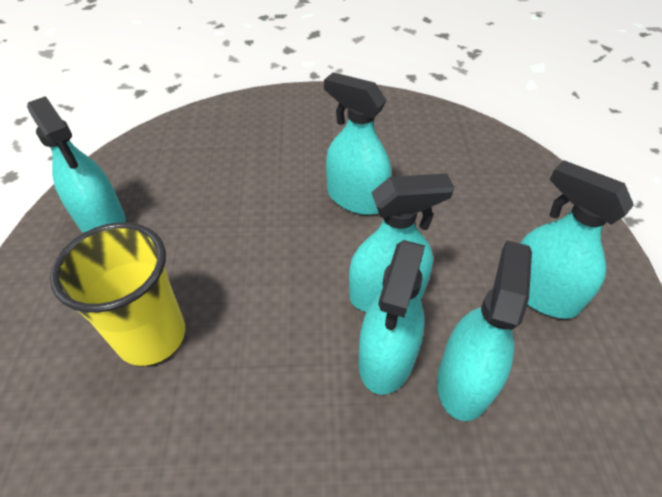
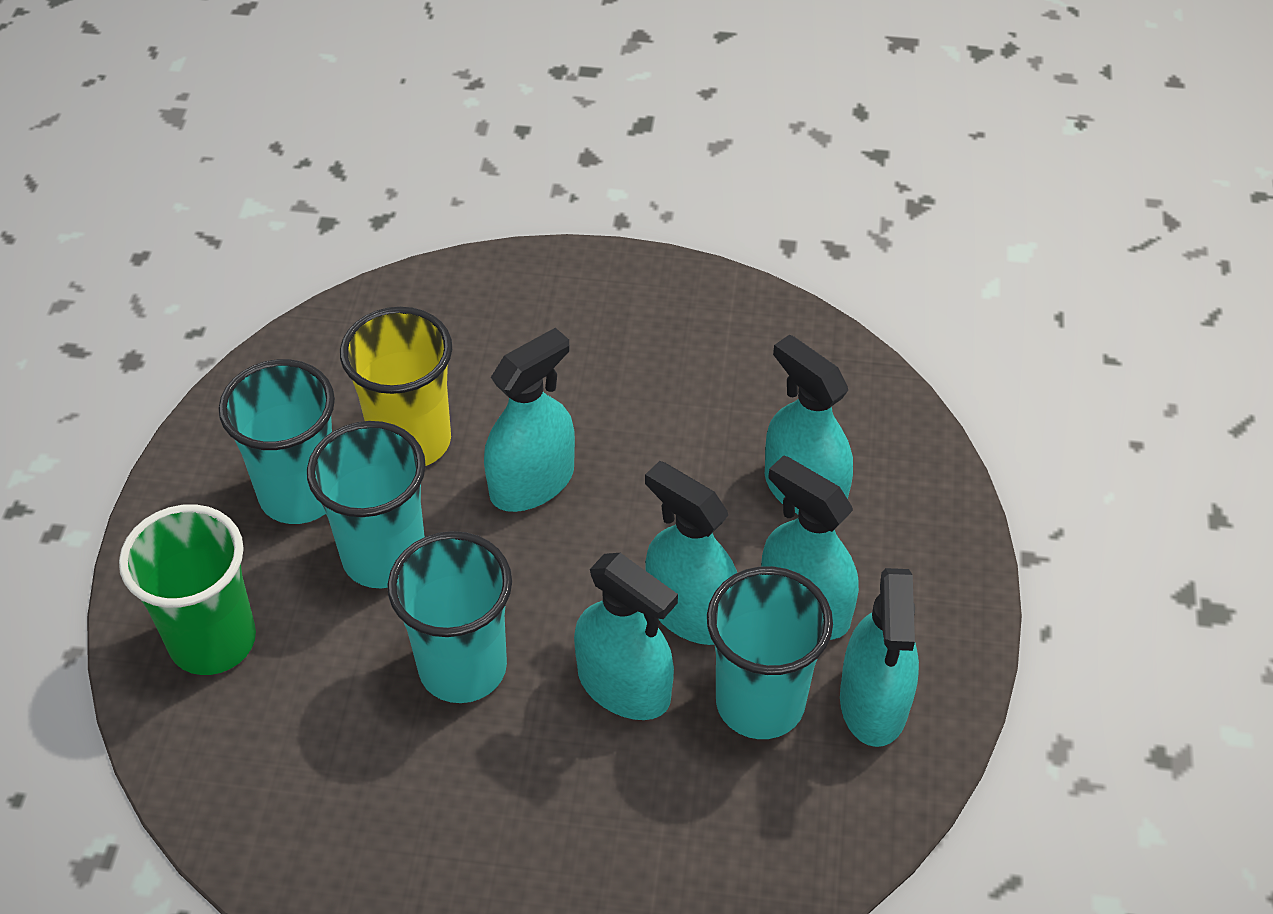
green cup: 0 -> 1
turquoise cup: 0 -> 4

